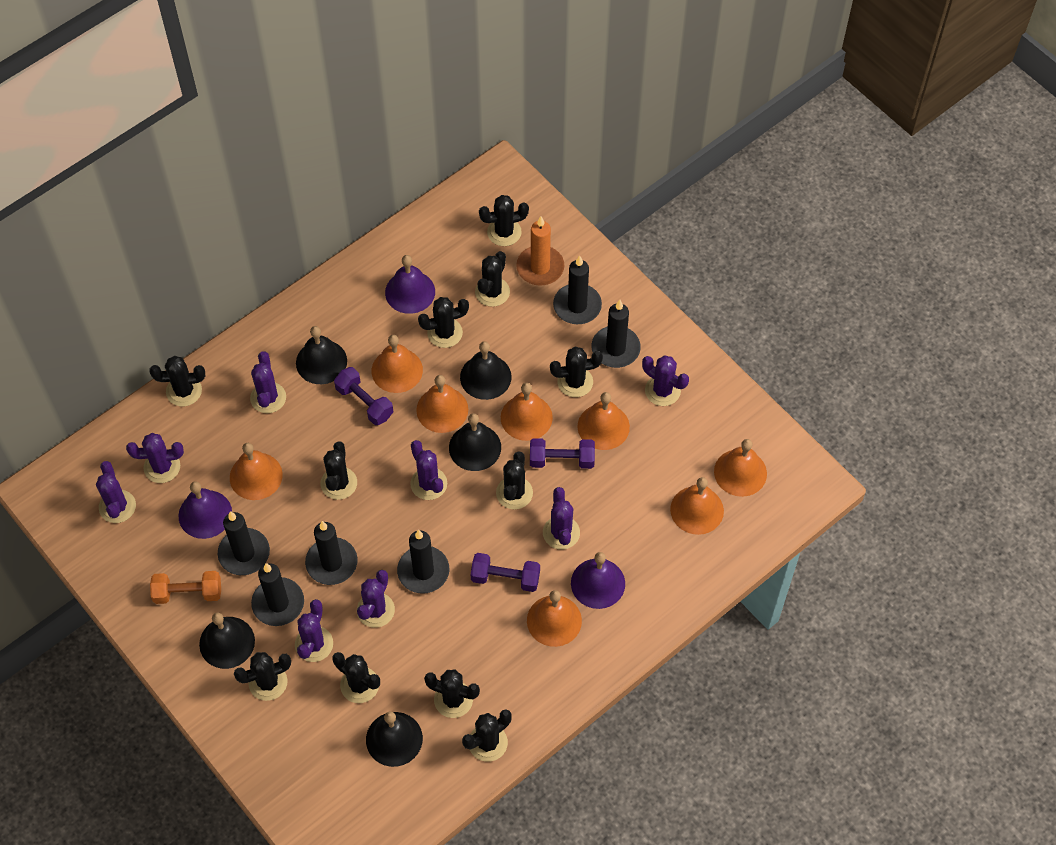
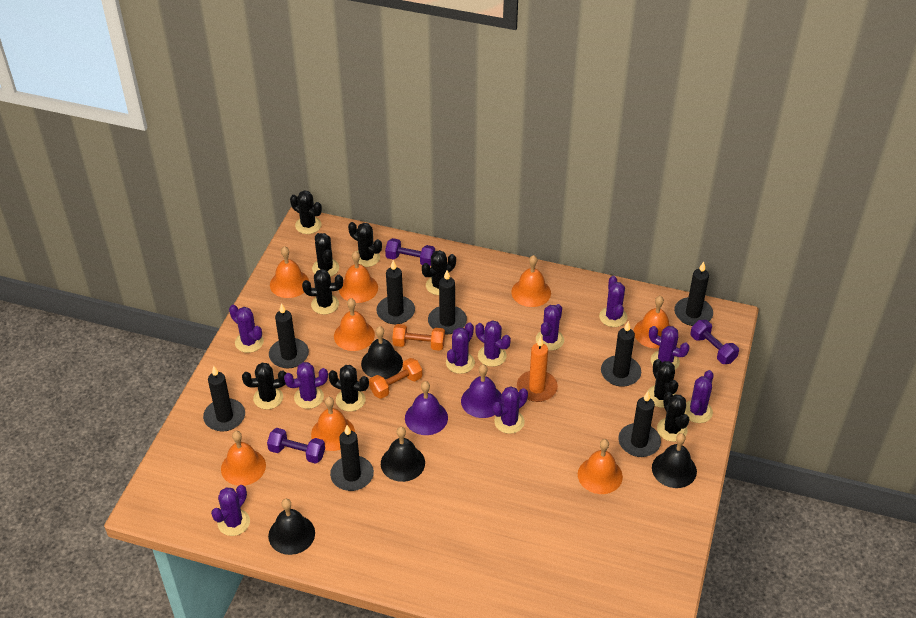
black bell: 5 -> 4
black cactus: 11 -> 9
black candle: 6 -> 8
orange dumbbell: 1 -> 2
purple bell: 3 -> 2
purple cactus: 8 -> 10

